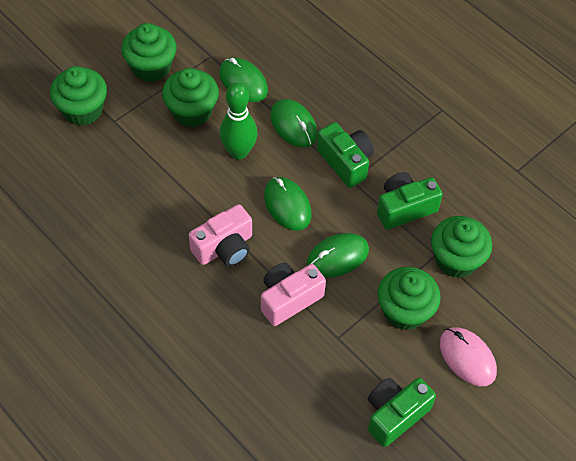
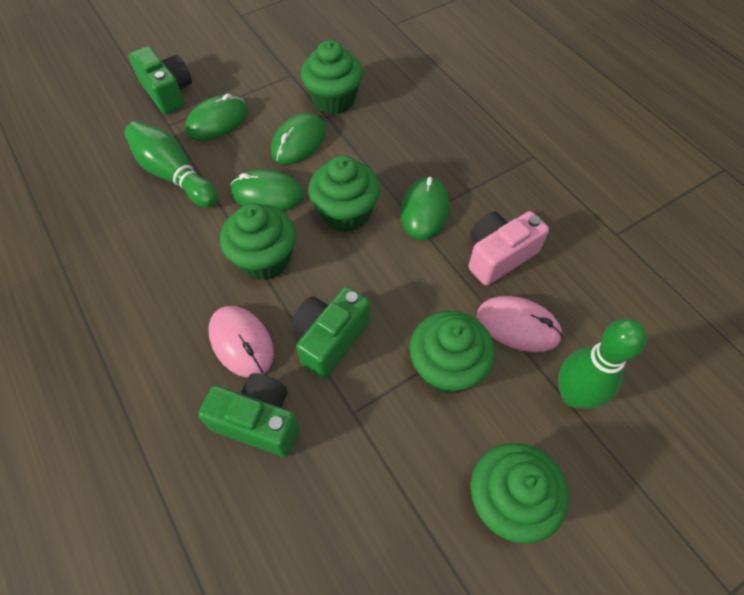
green bowling pin: 1 -> 2
pink camera: 2 -> 1
pink mouse: 1 -> 2

